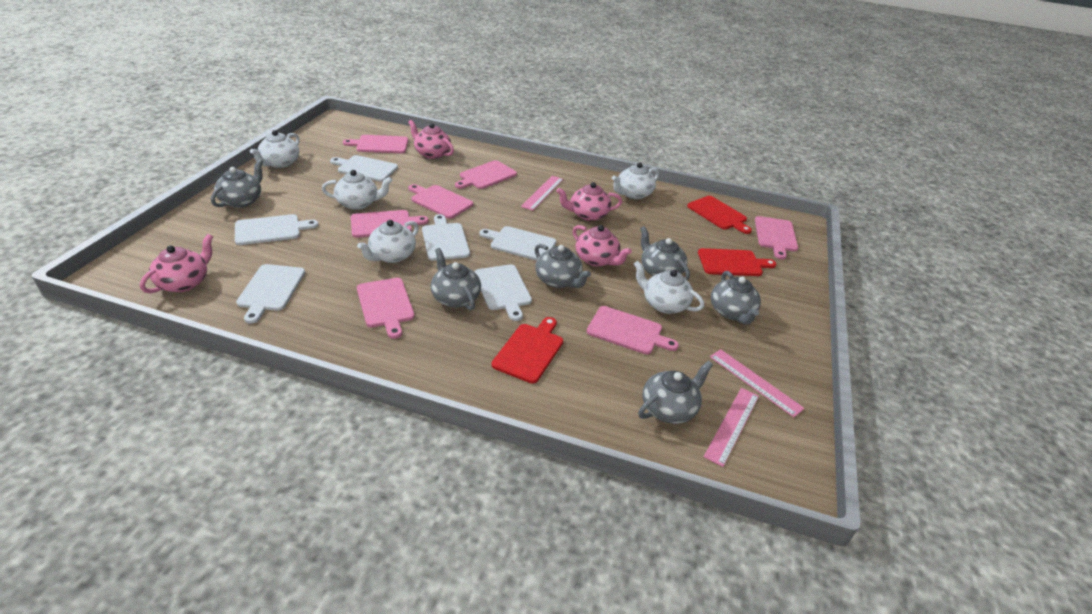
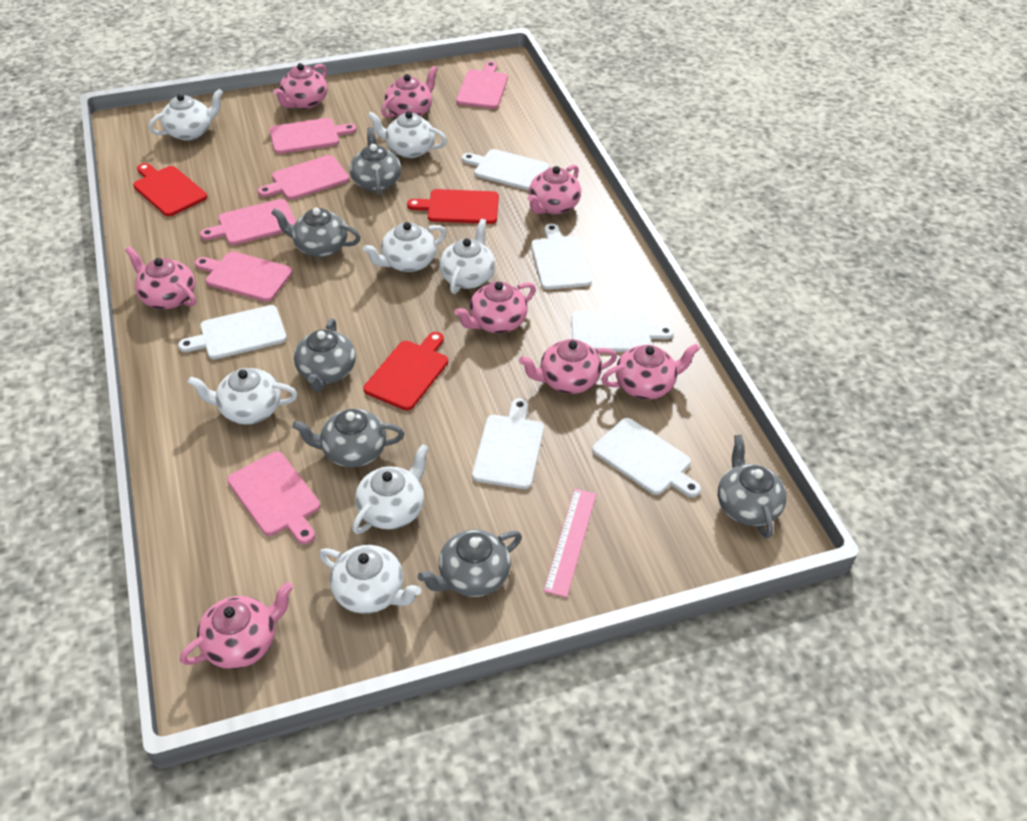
pink cutting board: 7 -> 6
pink ruler: 3 -> 1
pink teapot: 4 -> 8
white teapot: 5 -> 7

